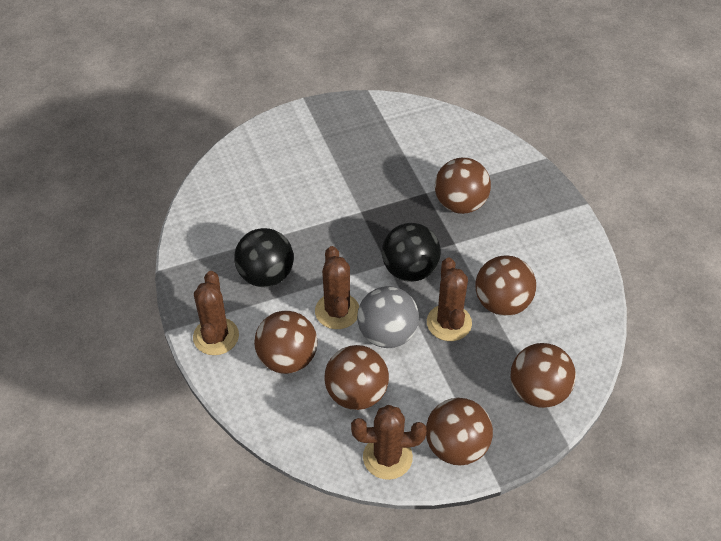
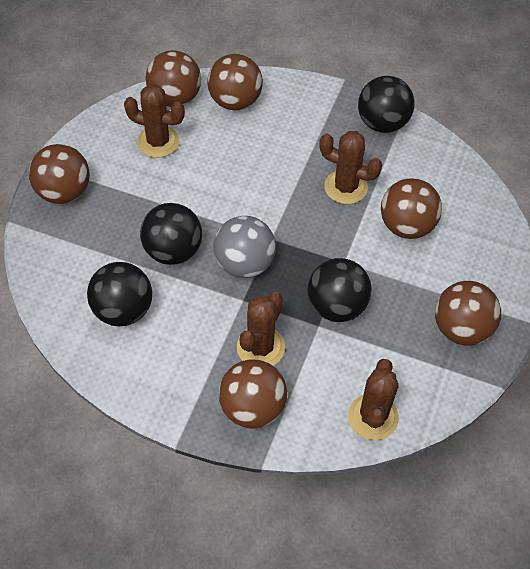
black ball: 2 -> 4

